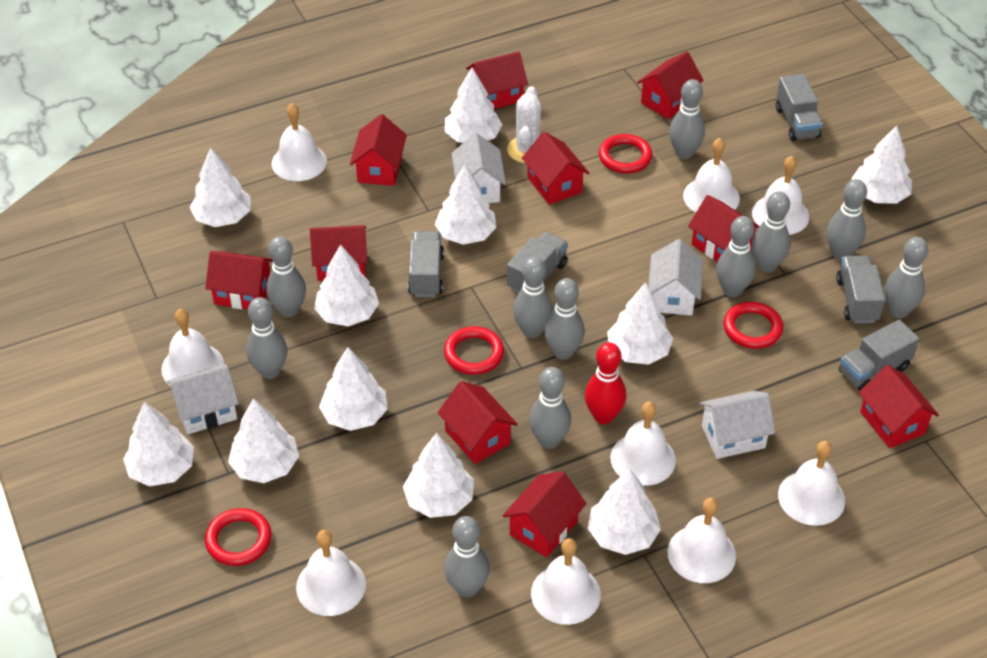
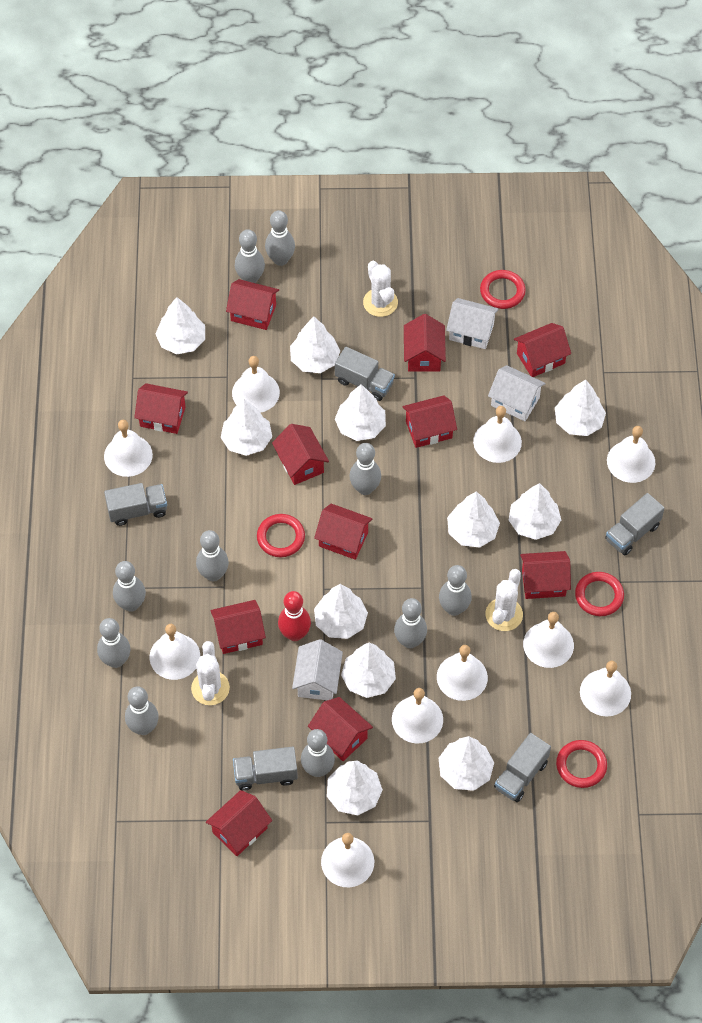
grey bowling pin: 11 -> 10
red house: 10 -> 11
white bell: 9 -> 10
white cactus: 1 -> 3
white house: 4 -> 3

